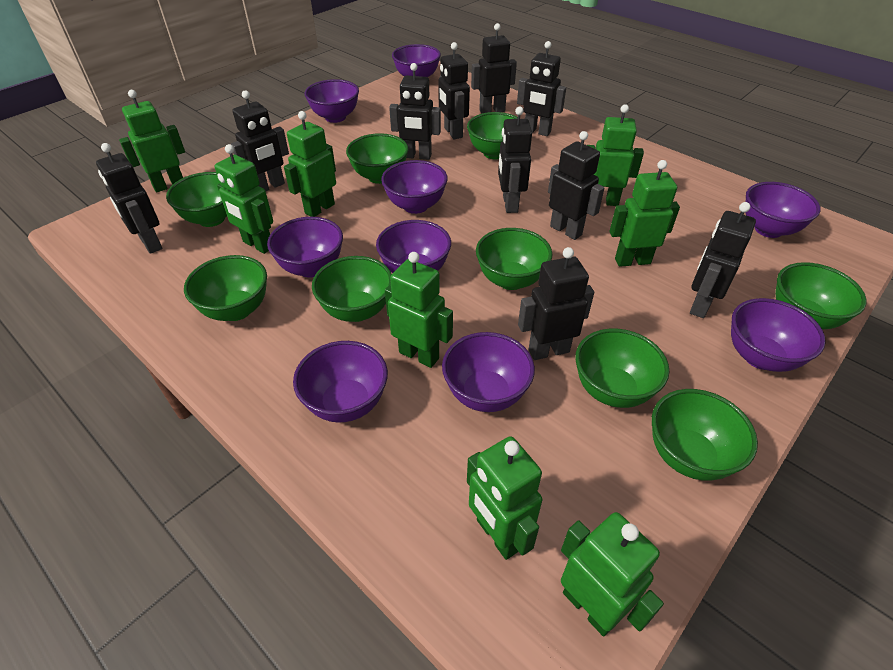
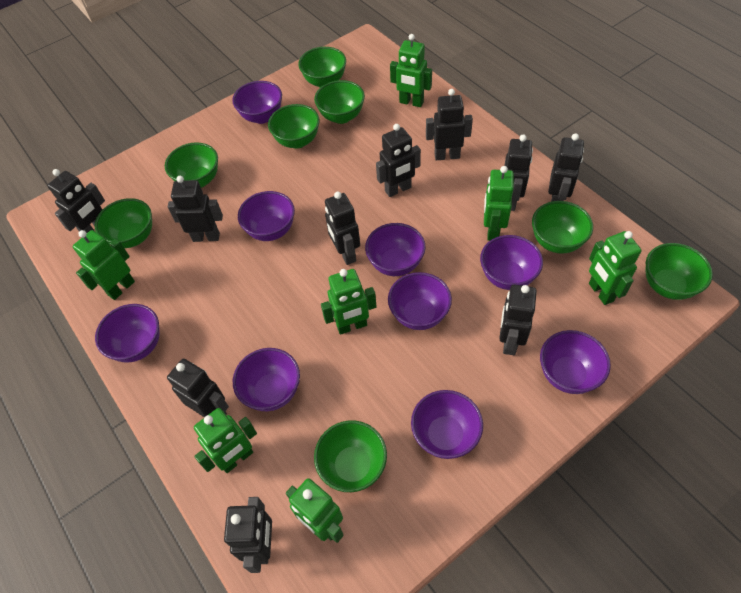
green bowl: 9 -> 8
green robot: 8 -> 7

